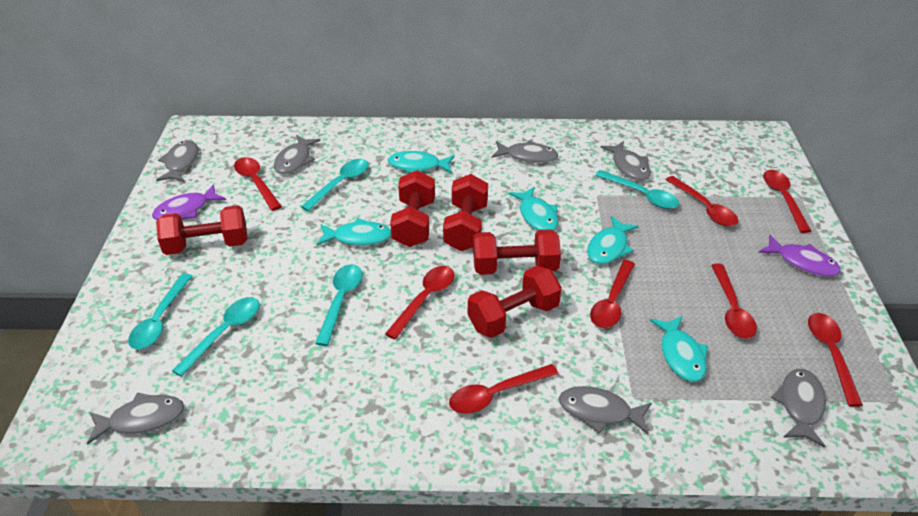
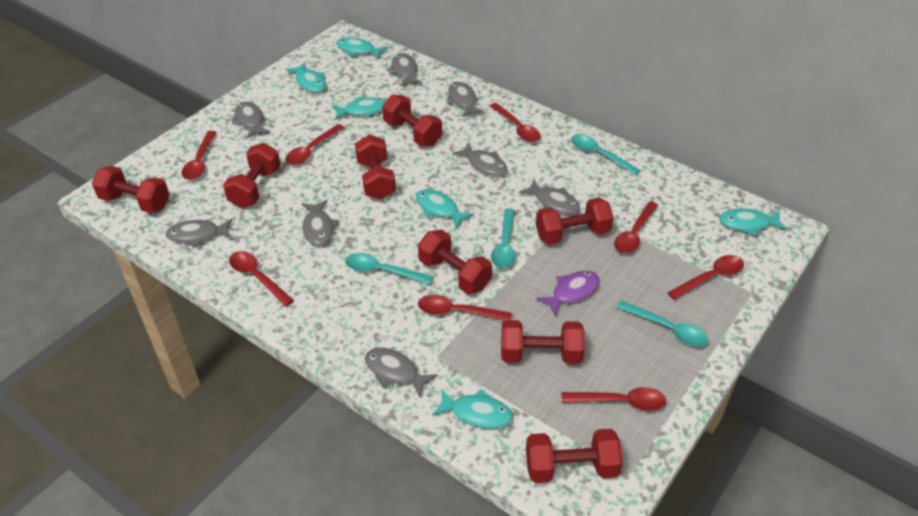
grey fish: 7 -> 8
purple fish: 2 -> 1
red dumbbell: 5 -> 8
turquoise fish: 5 -> 6
turquoise spoon: 5 -> 4

